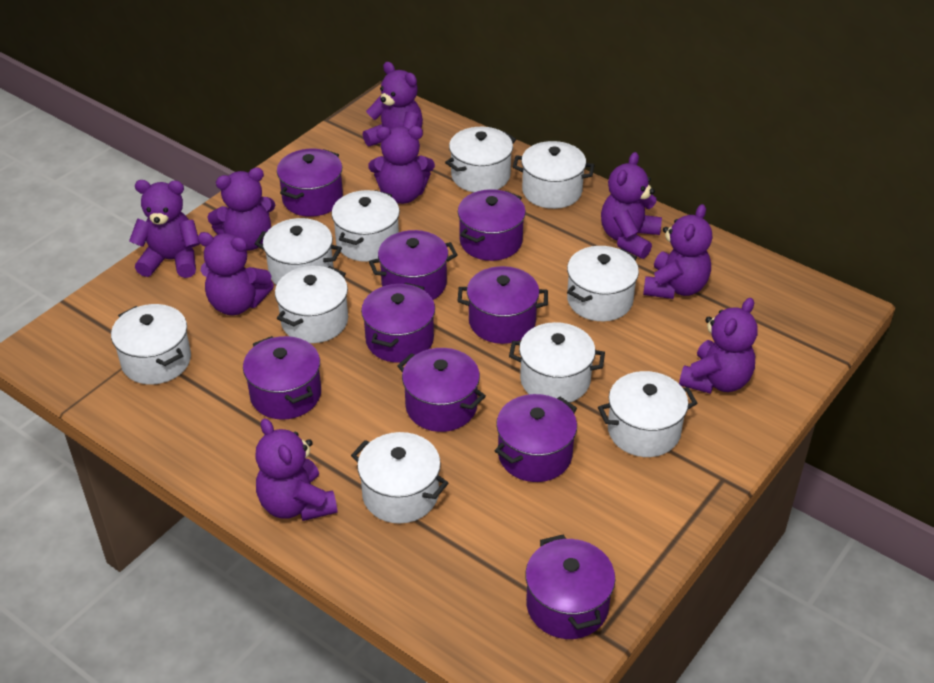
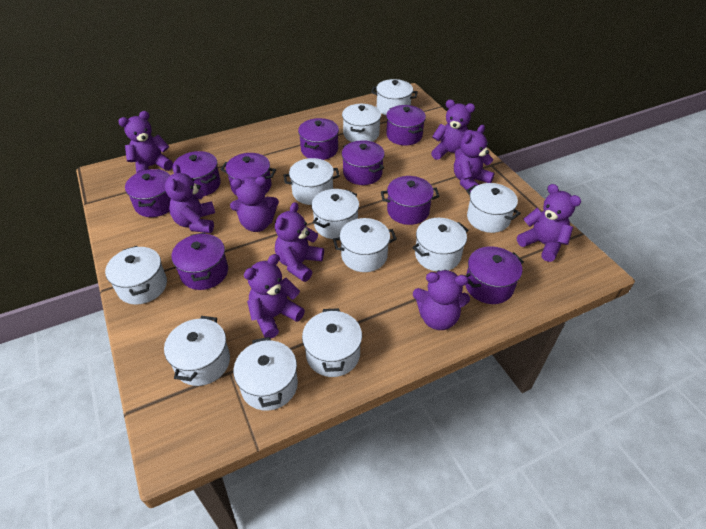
white pot: 10 -> 11

